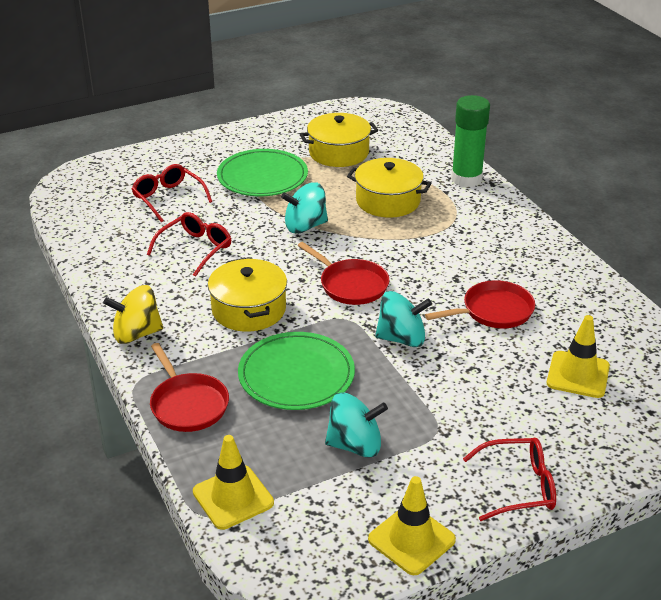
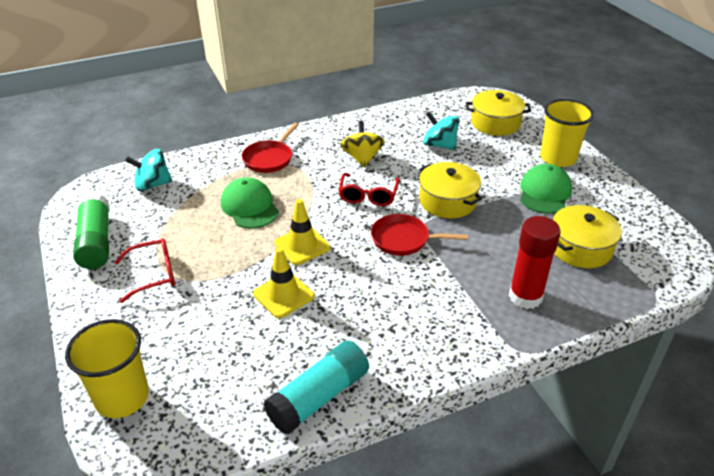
green cap: 0 -> 2
green plate: 2 -> 0
red glasses: 3 -> 2
red glue stick: 0 -> 1
red pan: 3 -> 2
turquoise glue stick: 0 -> 1
turquoise spinning top: 3 -> 2
yellow cup: 0 -> 2
yellow traffic cone: 3 -> 2

